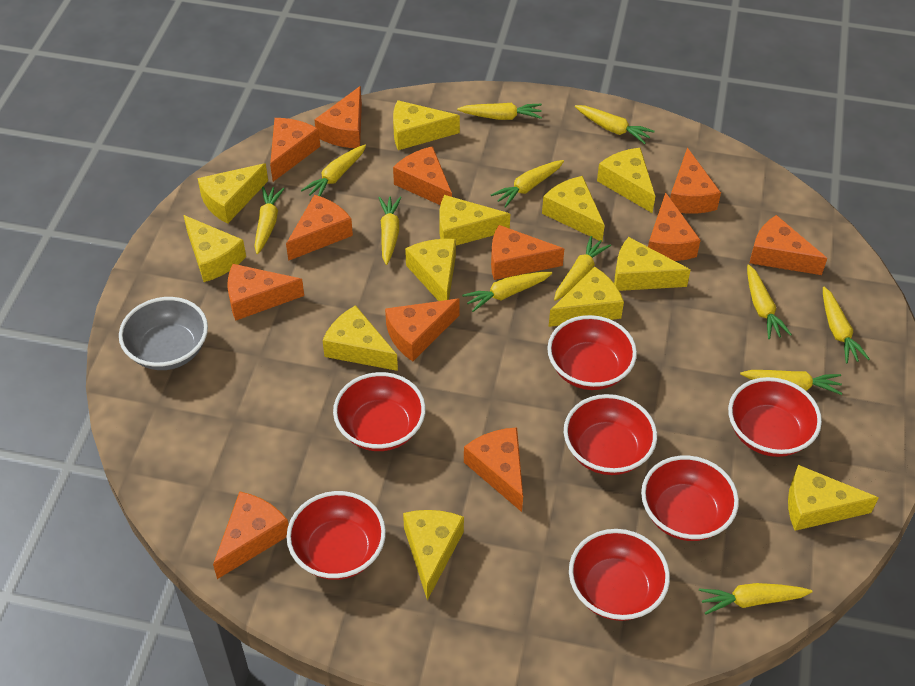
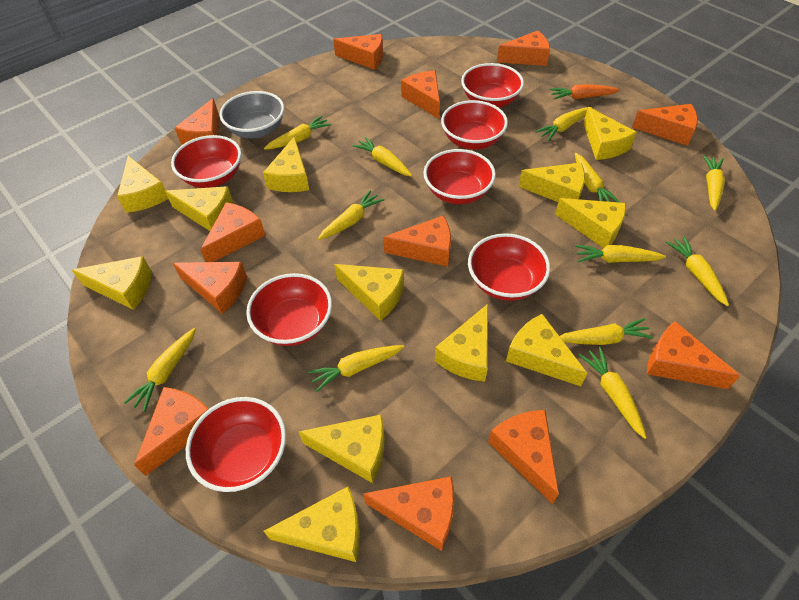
orange carrot: 0 -> 1

